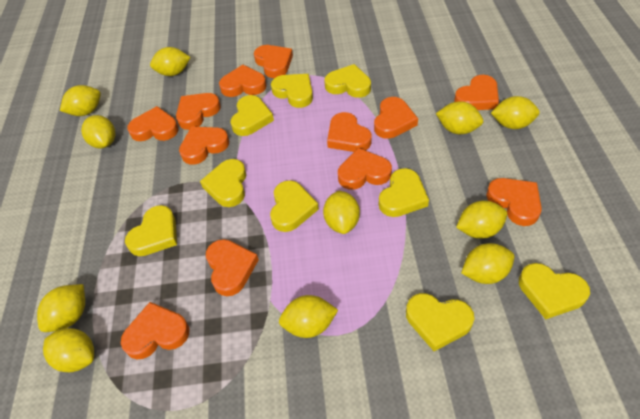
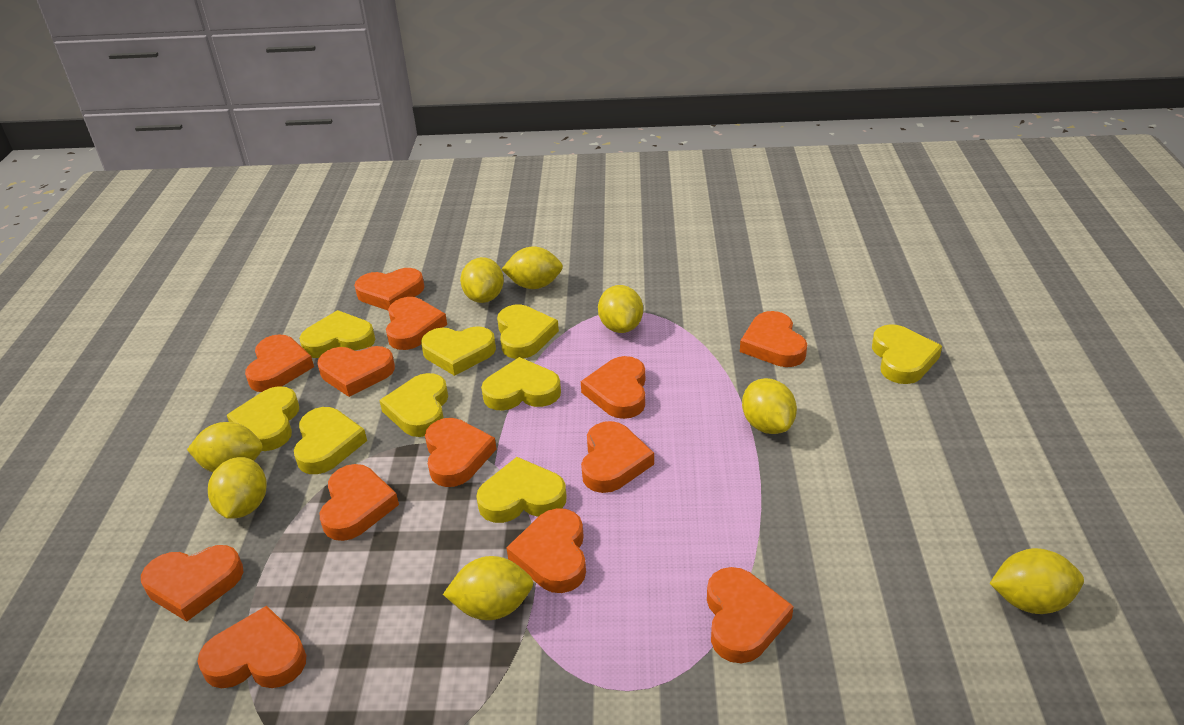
orange heart: 12 -> 13
yellow lemon: 11 -> 8

